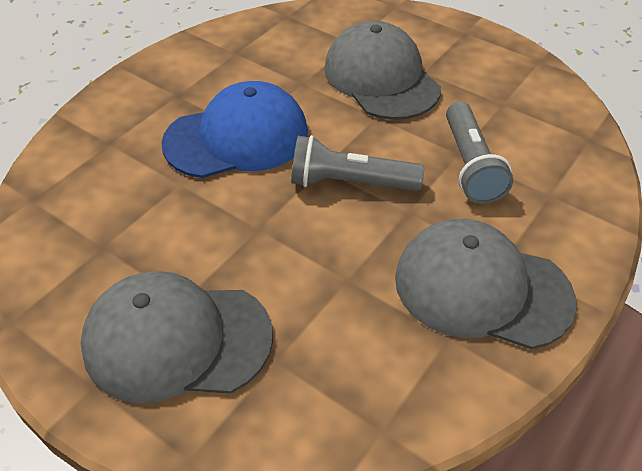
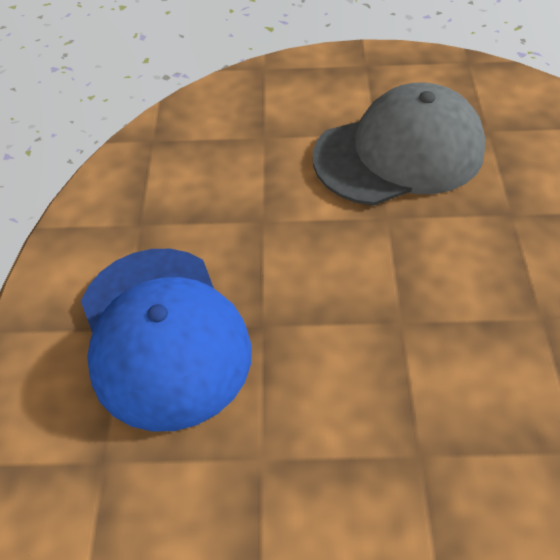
grey cap: 3 -> 1
grey flashlight: 2 -> 0

